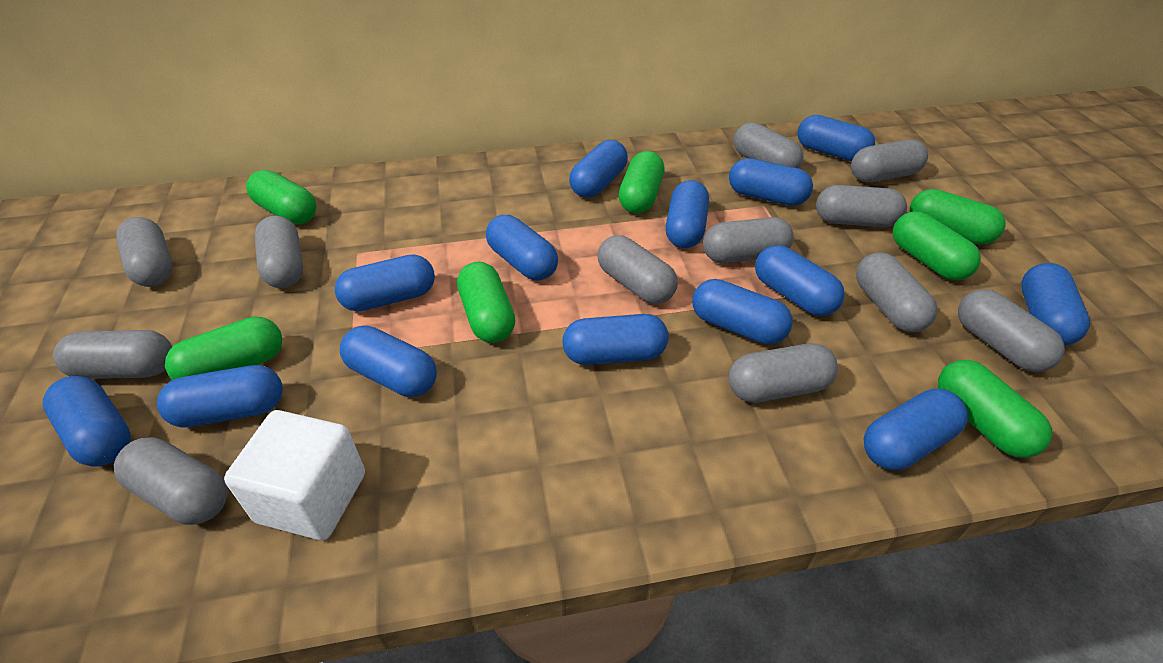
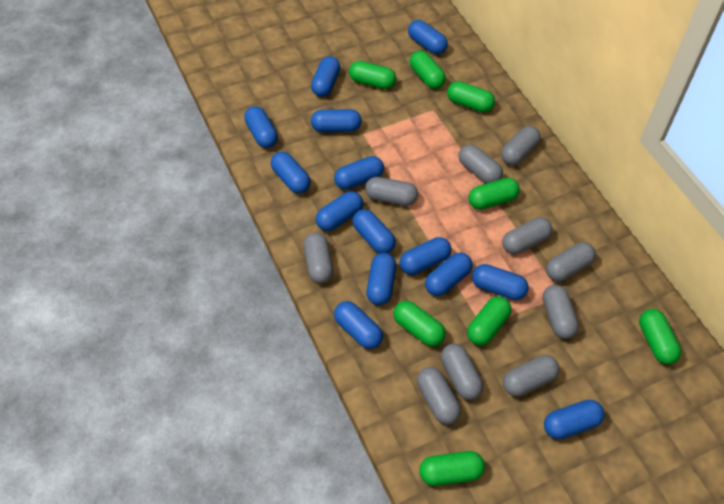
green capsule: 7 -> 8
grey capsule: 12 -> 10
white cube: 1 -> 0

